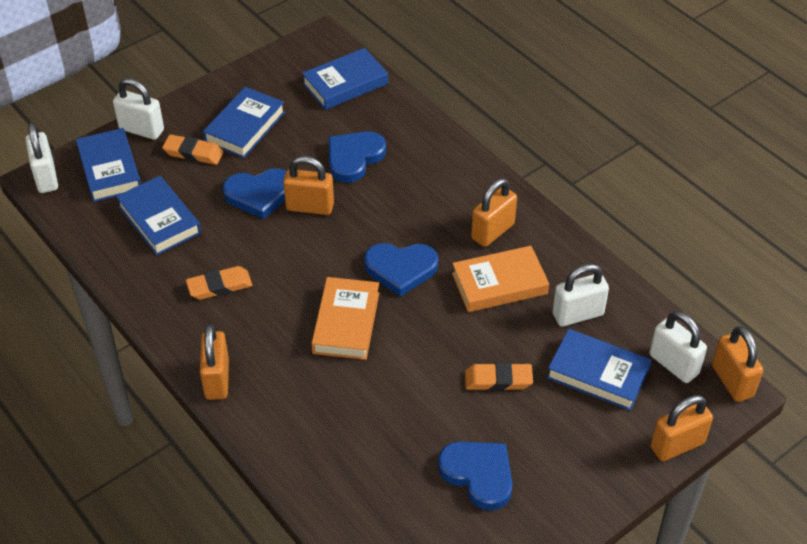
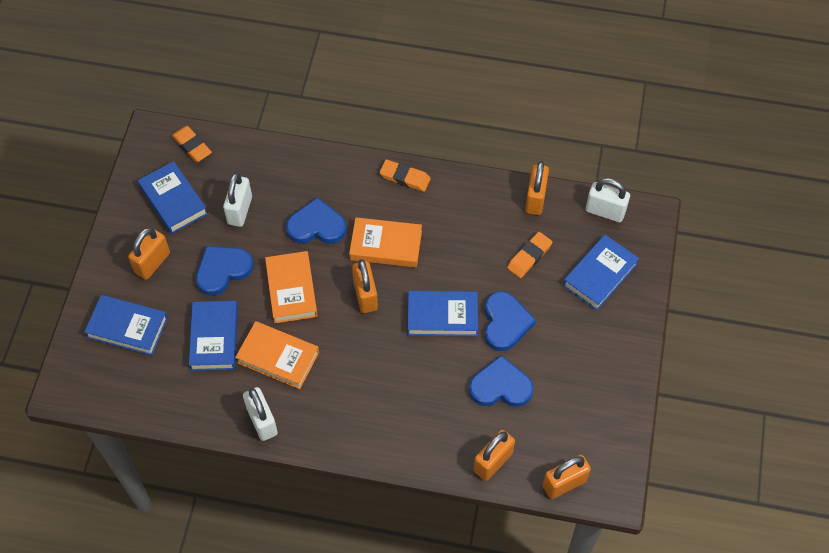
orange book: 2 -> 3
white padlock: 4 -> 3

